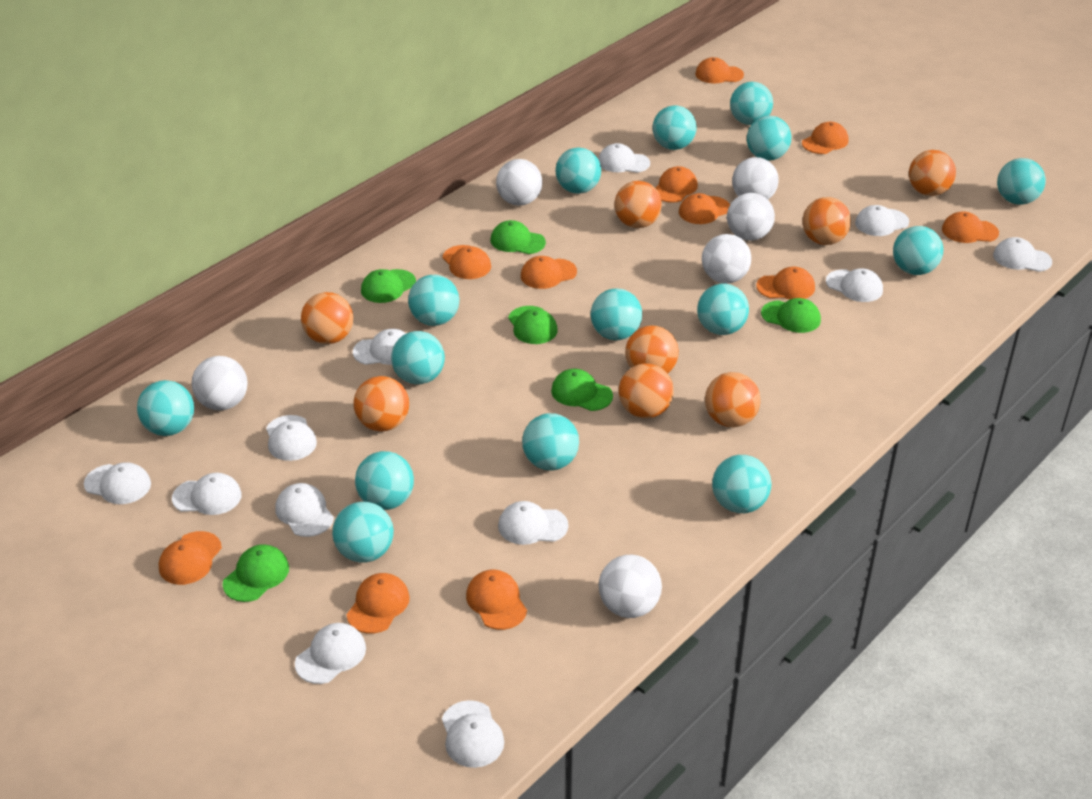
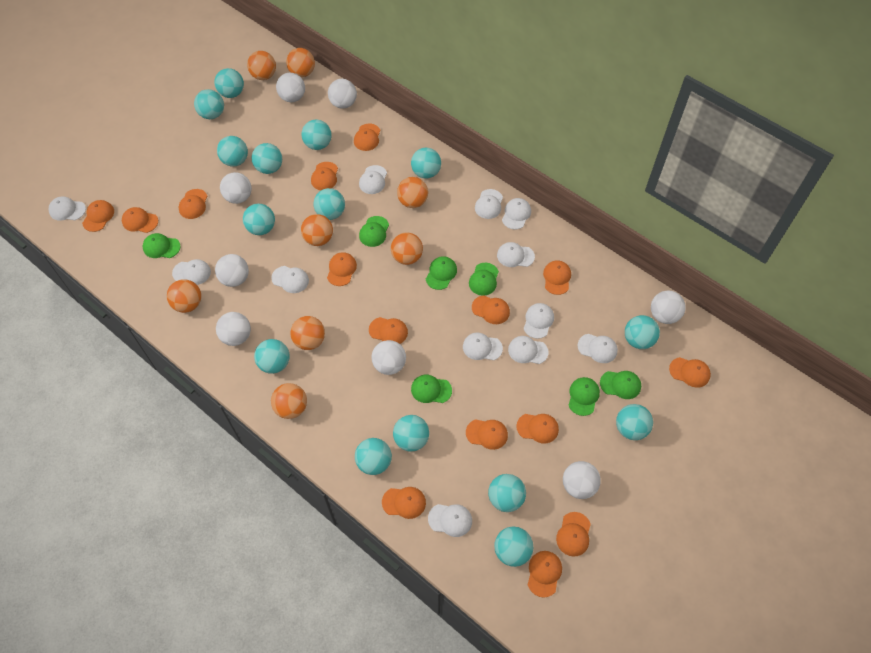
green cap: 6 -> 7
orange cap: 11 -> 15
white ball: 6 -> 8

